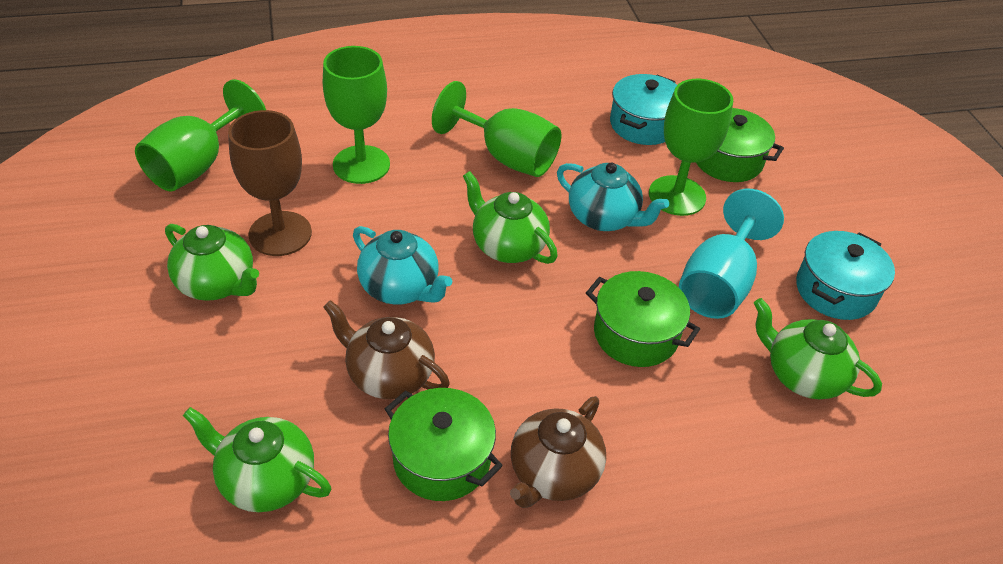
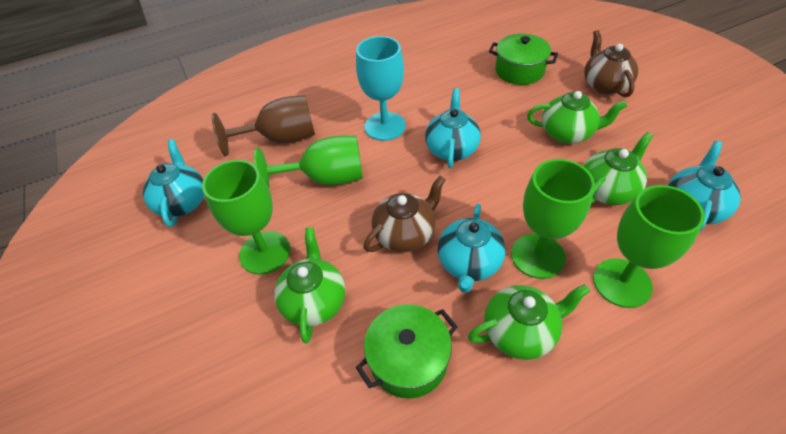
green pot: 3 -> 2
turquoise pot: 2 -> 0
turquoise teapot: 2 -> 4

